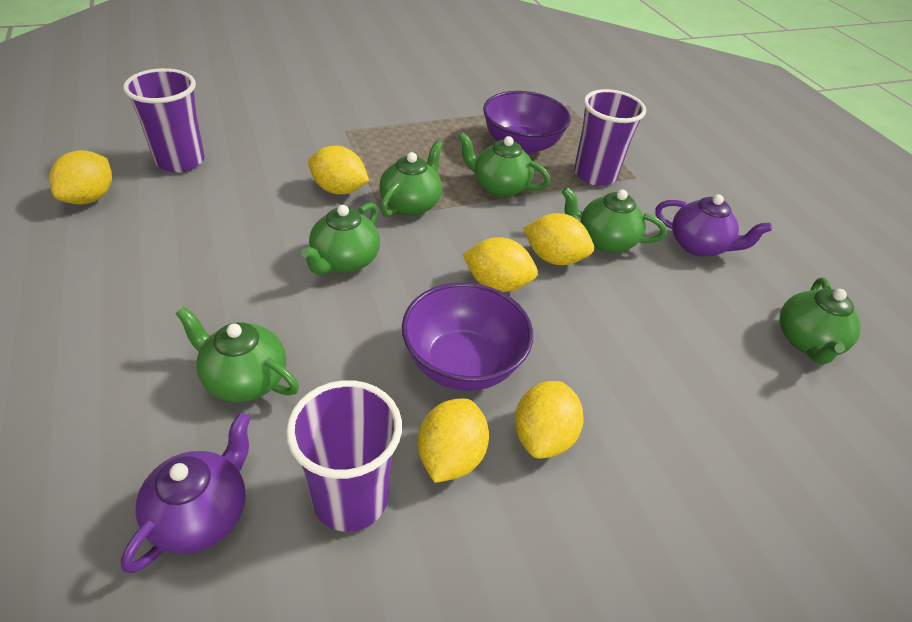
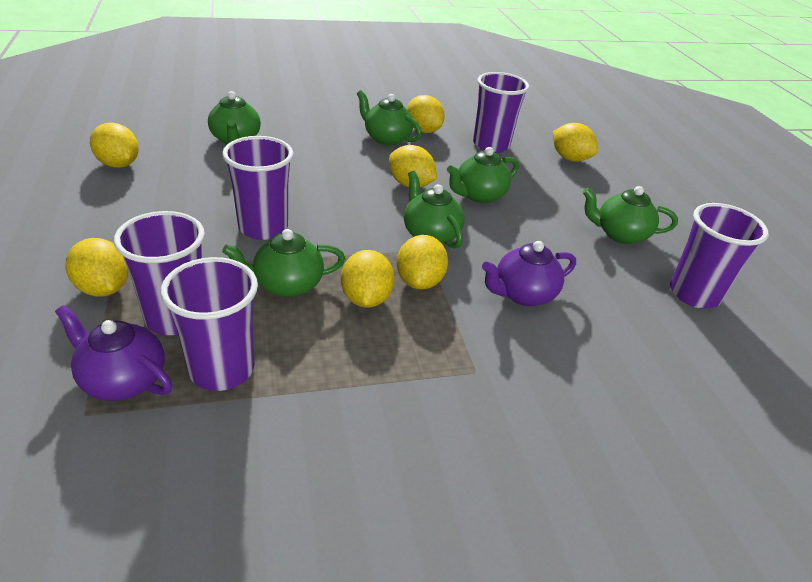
purple bowl: 2 -> 0
purple cup: 3 -> 5
yellow lemon: 6 -> 7

